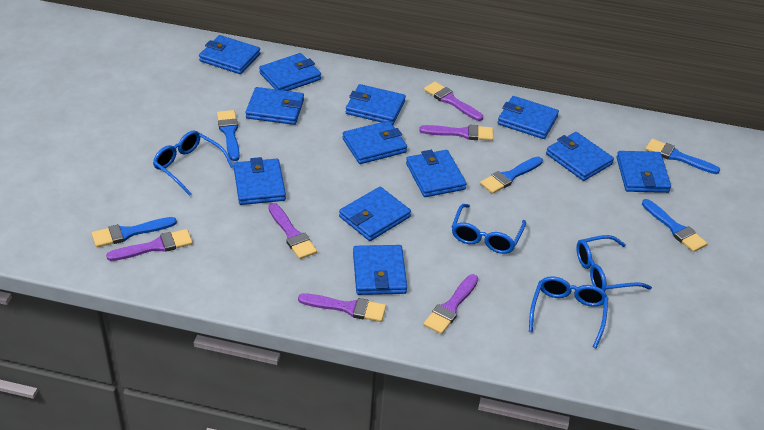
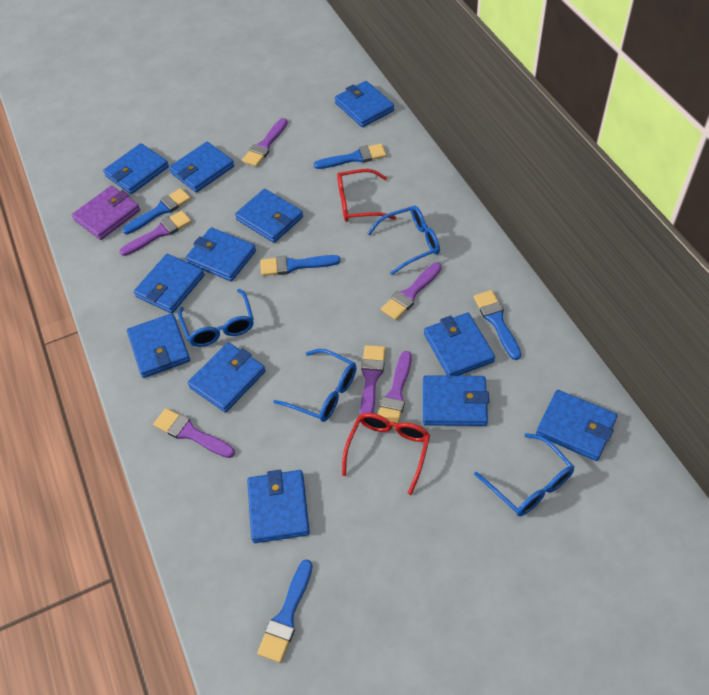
purple wallet: 0 -> 1
red glasses: 0 -> 2

